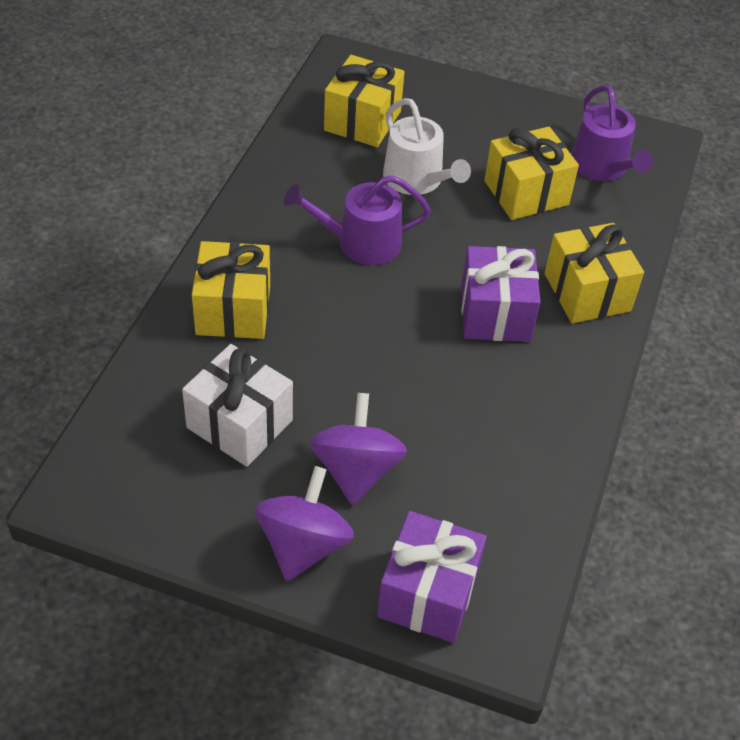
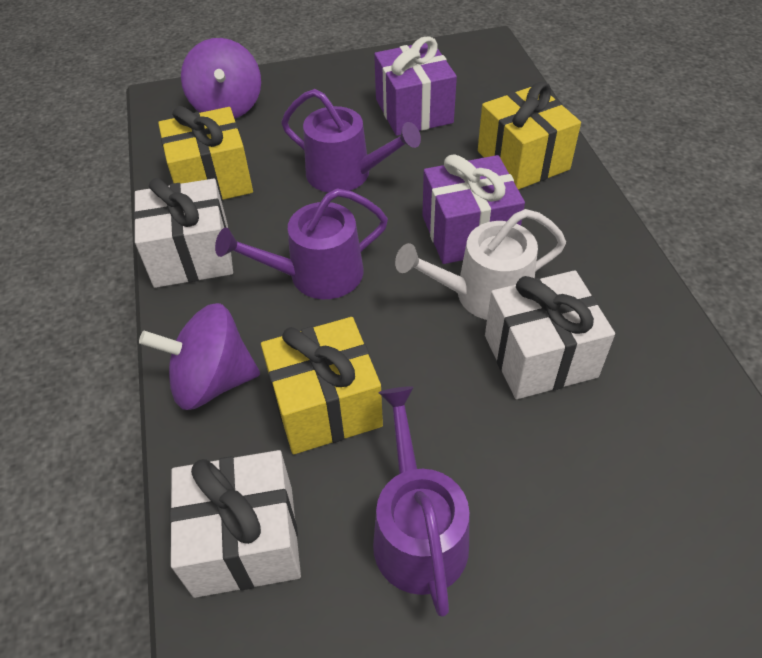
purple watering can: 2 -> 3
white gift: 1 -> 3
yellow gift: 4 -> 3

